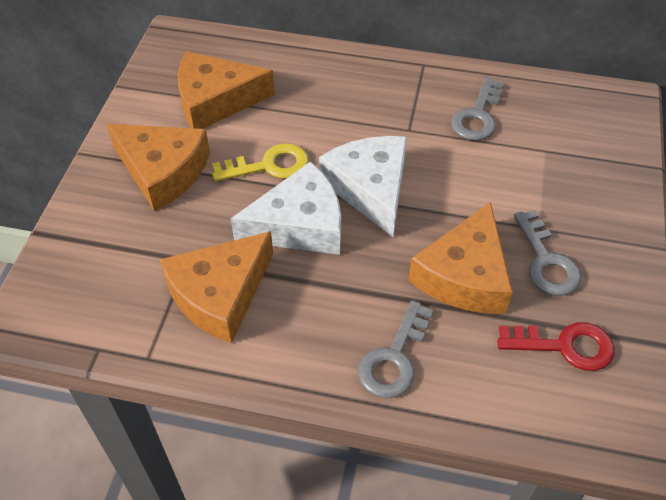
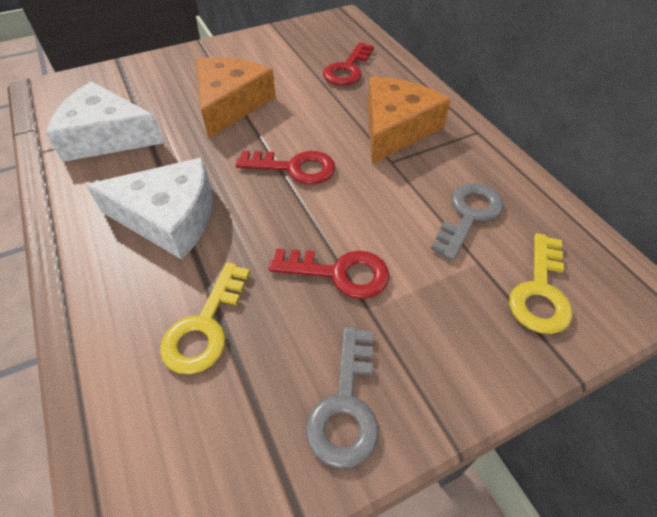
grey key: 3 -> 2
orange cheese: 4 -> 2
red key: 1 -> 3
yellow key: 1 -> 2

